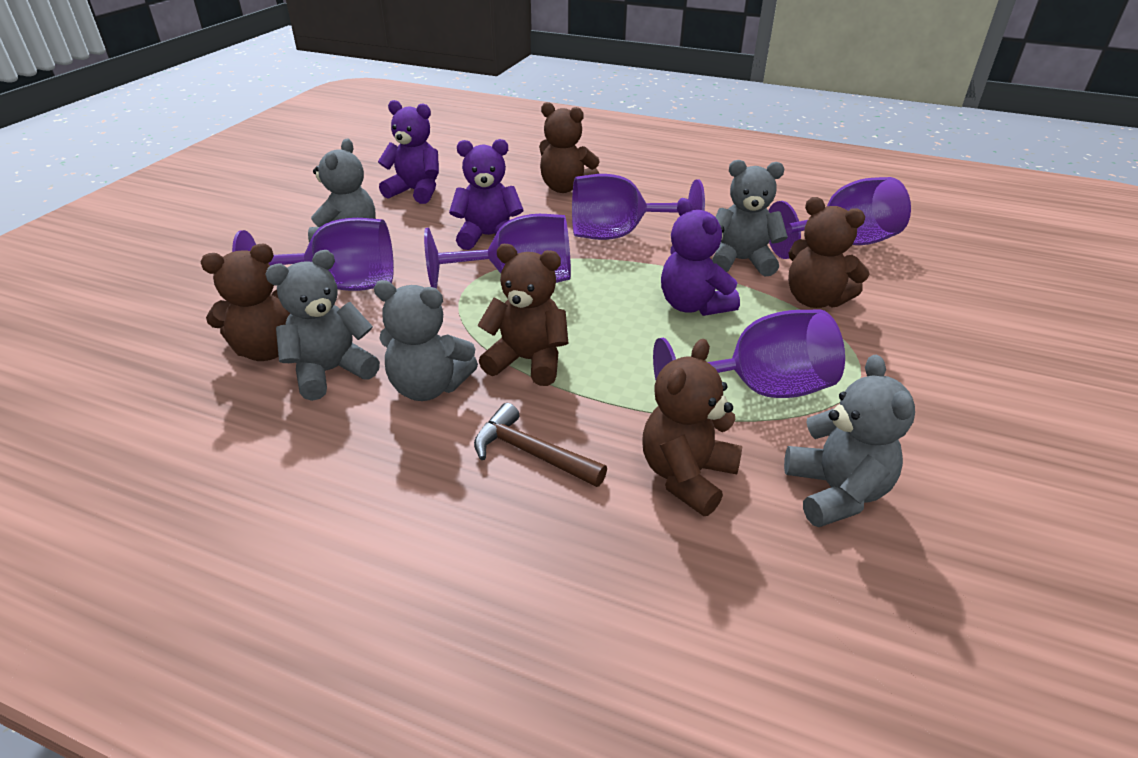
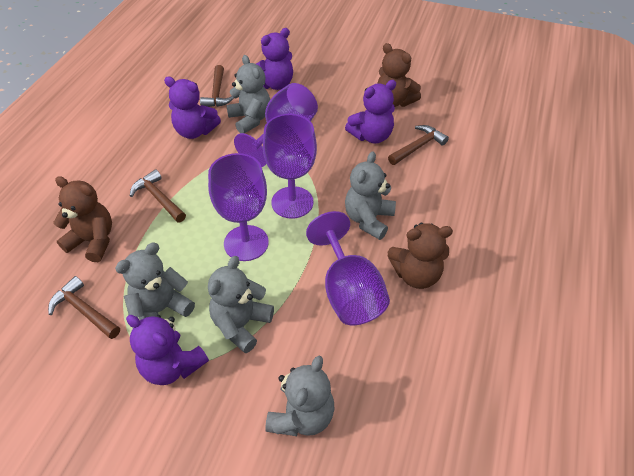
brown hammer: 1 -> 4
brown teddy bear: 5 -> 3
purple goblet: 5 -> 4
purple teddy bear: 3 -> 4

